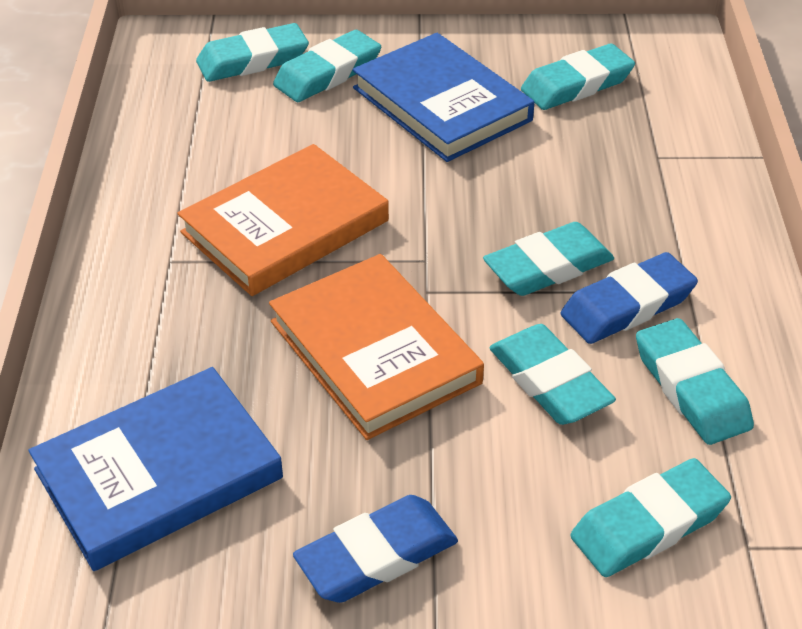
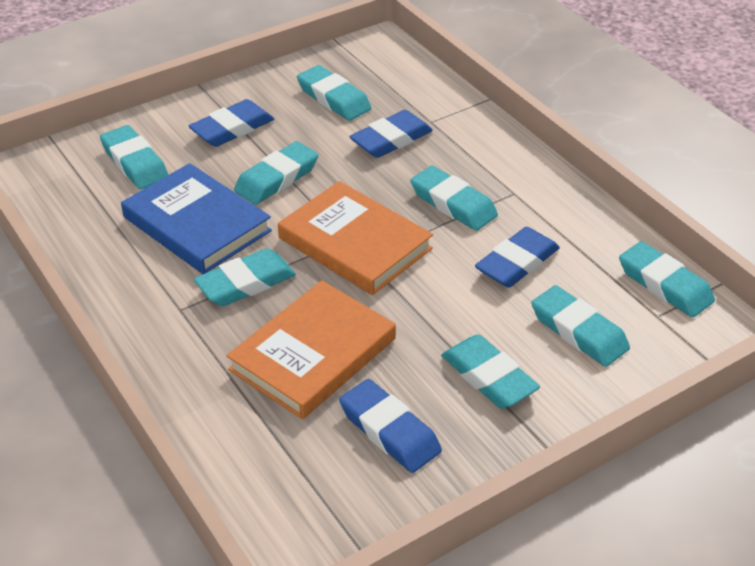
blue book: 2 -> 1
blue eraser: 2 -> 4
turquoise eraser: 7 -> 8

